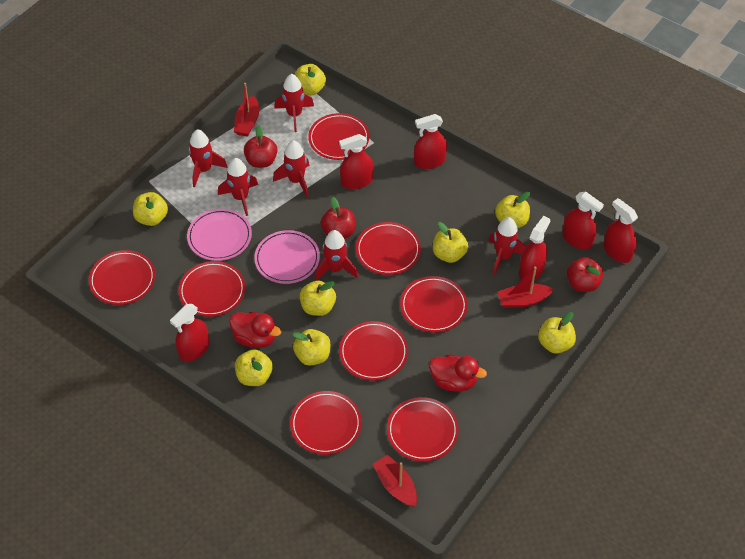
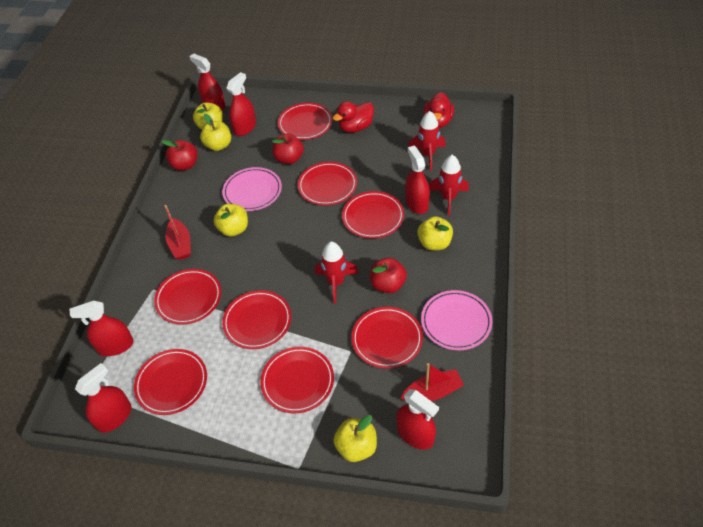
red boat: 3 -> 2
red rocket: 6 -> 3
yellow apple: 8 -> 5

